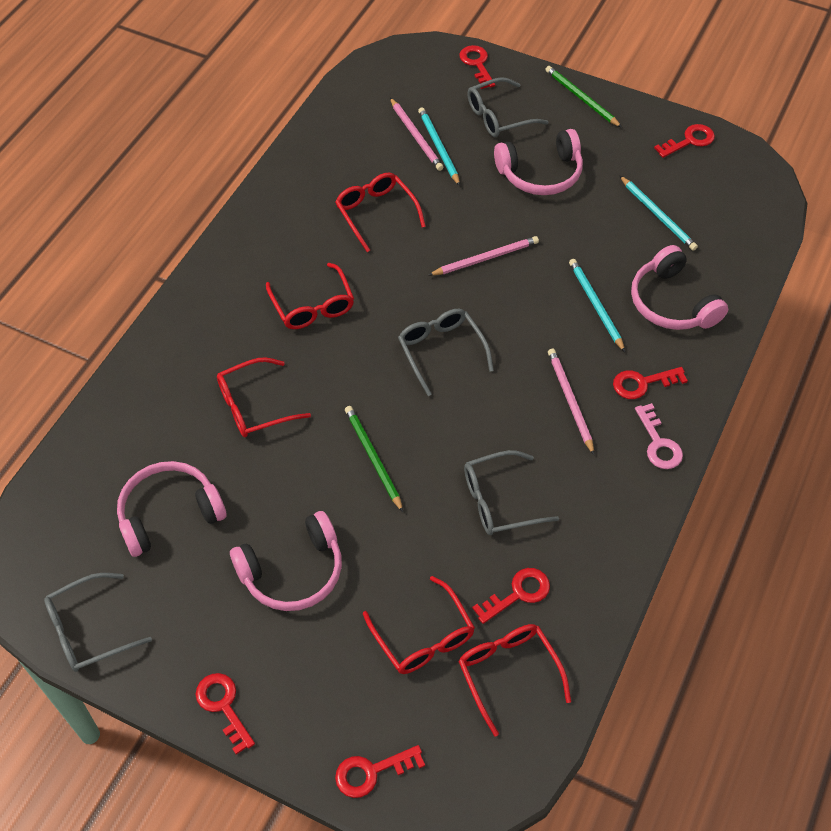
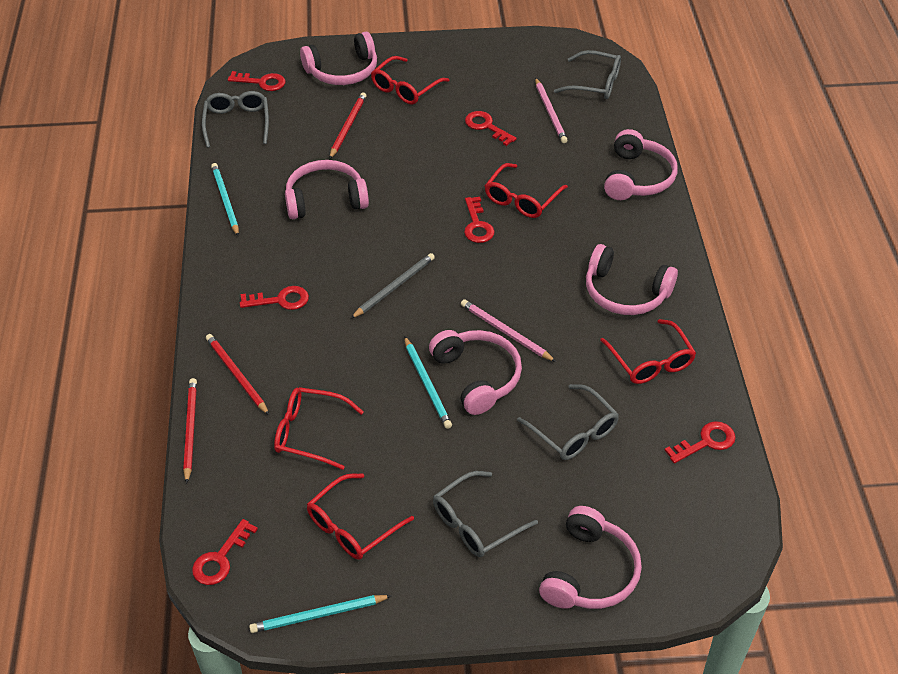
green pencil: 2 -> 0
grey pencil: 0 -> 1
pink headphones: 4 -> 6
pink key: 1 -> 0
pink pencil: 3 -> 2
red pencil: 0 -> 3

